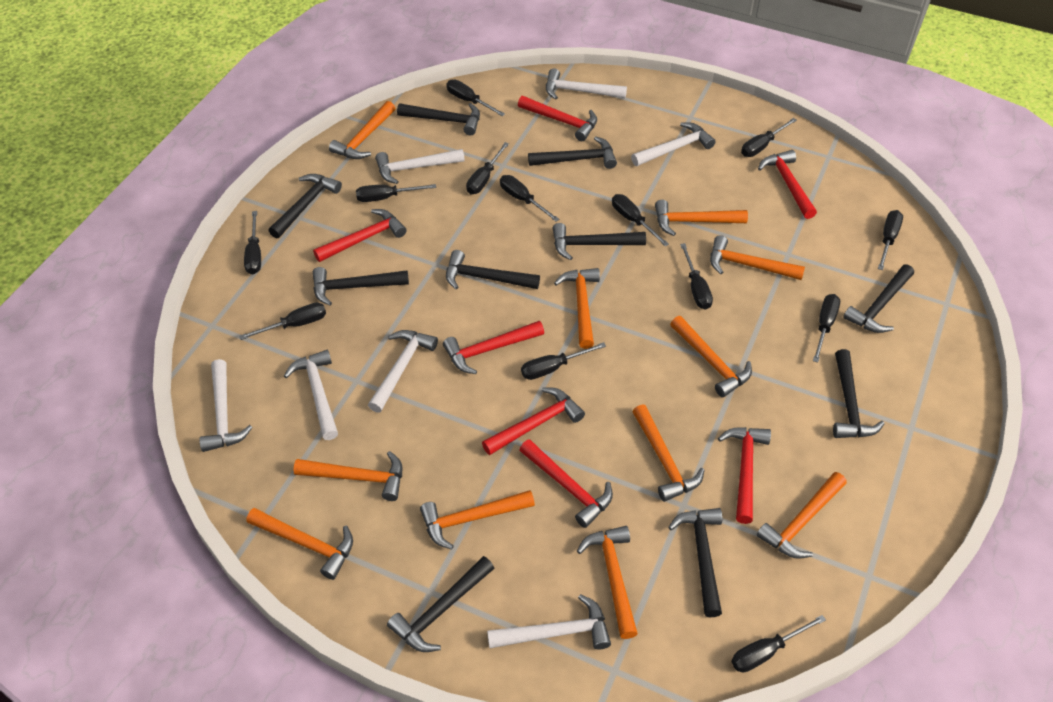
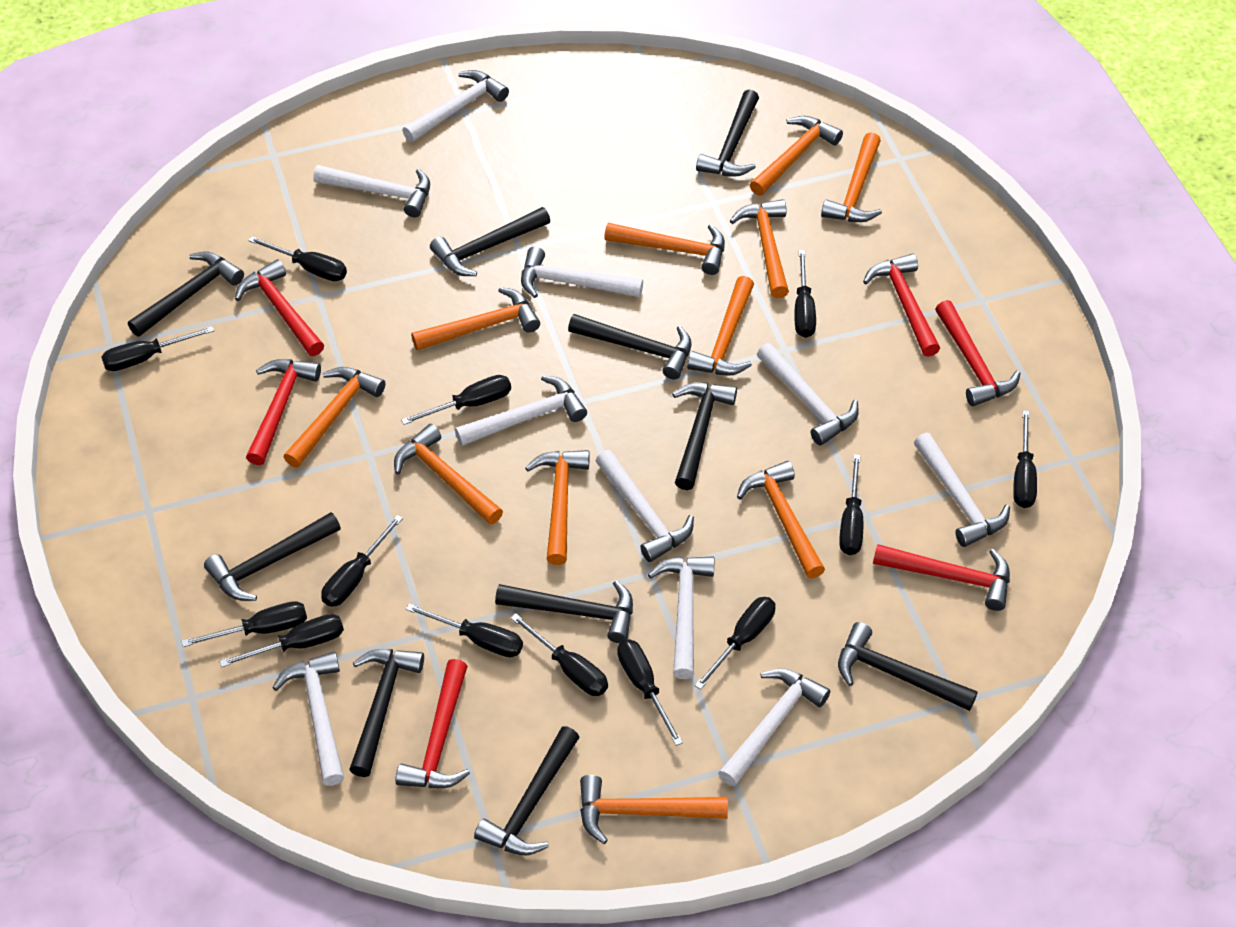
red hammer: 7 -> 6
white hammer: 7 -> 10

